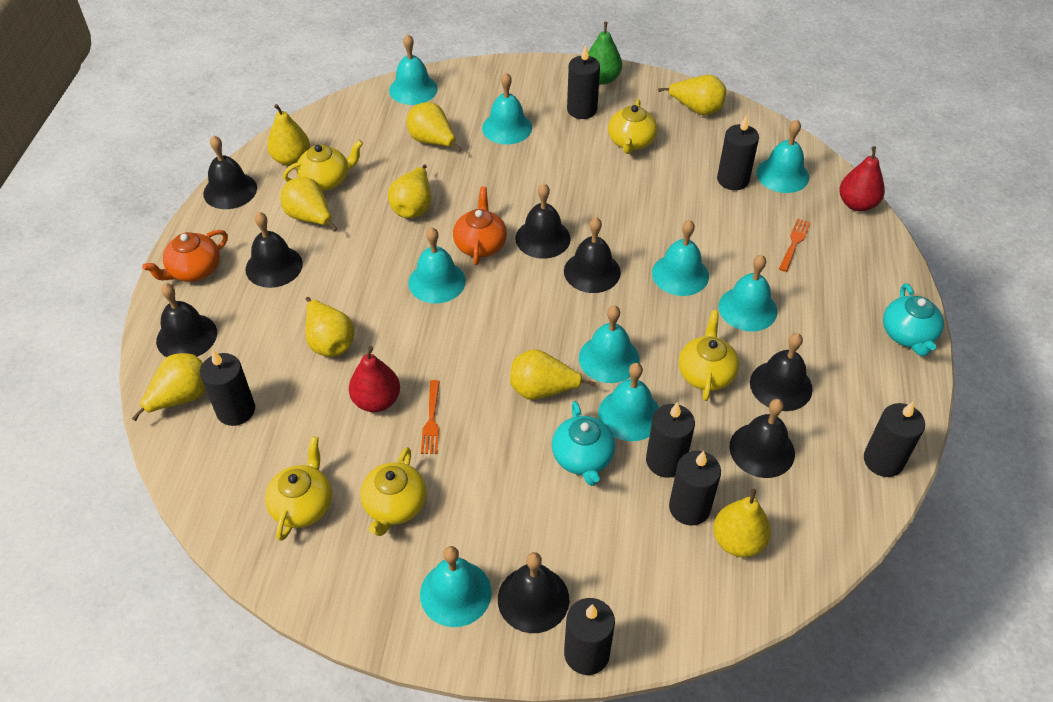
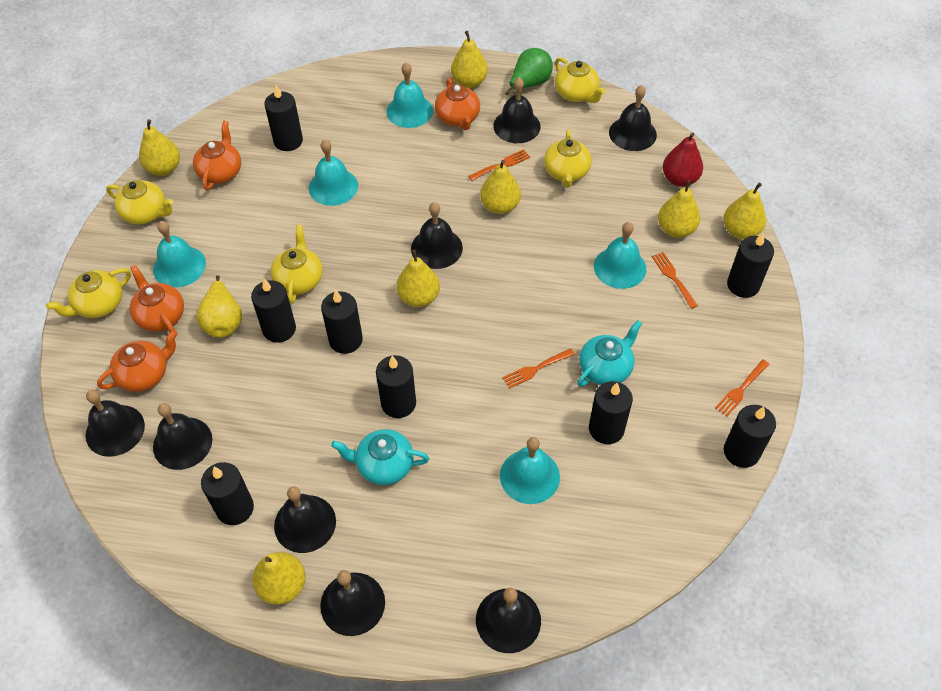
black candle: 7 -> 8
orange fork: 2 -> 4
orange teapot: 2 -> 4
red pear: 2 -> 1
turquoise bell: 9 -> 5
yellow pear: 9 -> 8

